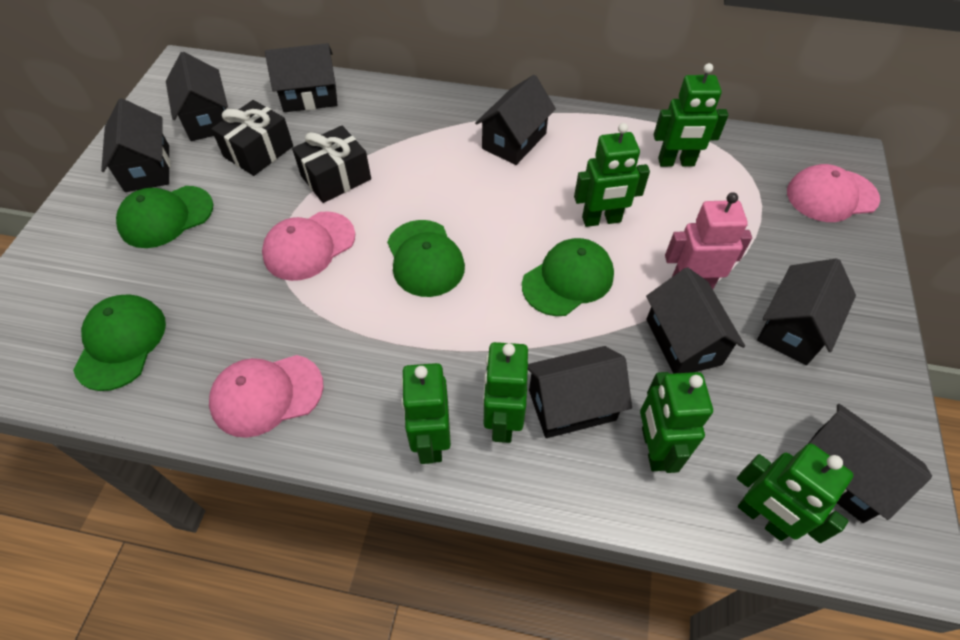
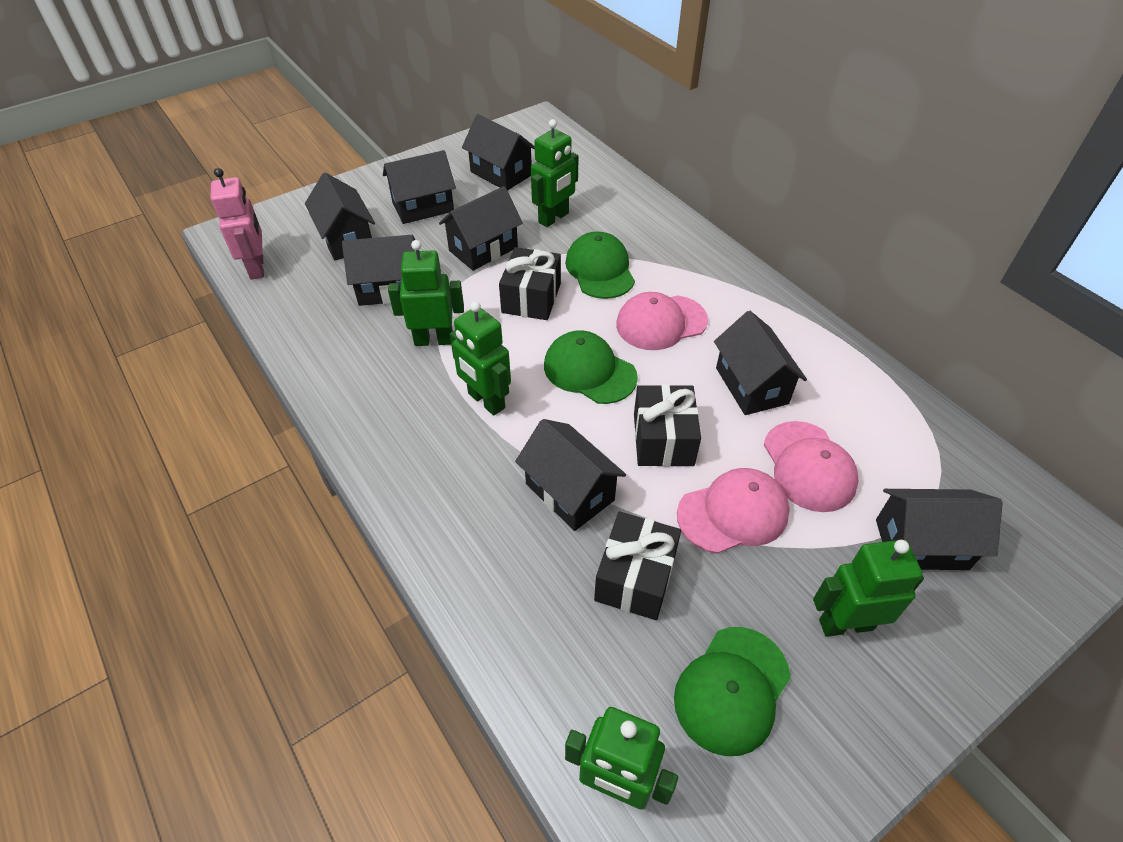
black gift: 2 -> 3
green cap: 4 -> 3
green robot: 6 -> 5

